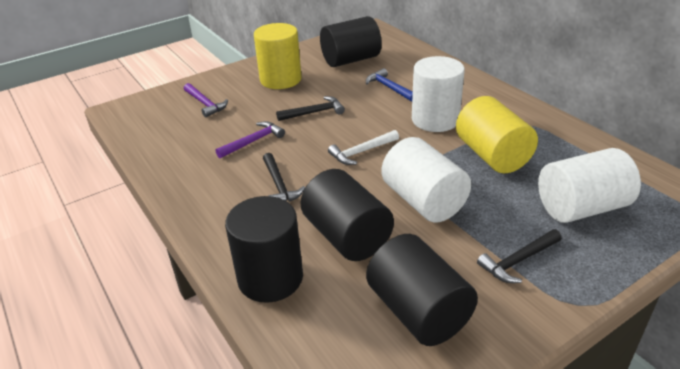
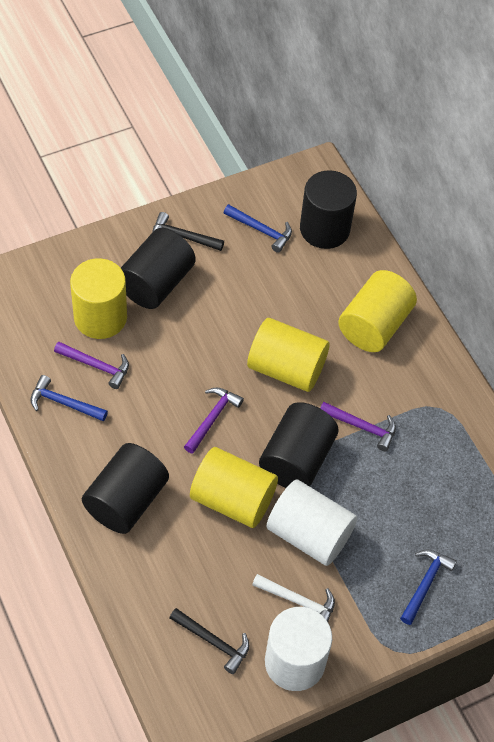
black hammer: 3 -> 2
blue hammer: 1 -> 3
purple hammer: 2 -> 3
white cylinder: 3 -> 2
yellow cylinder: 2 -> 4

